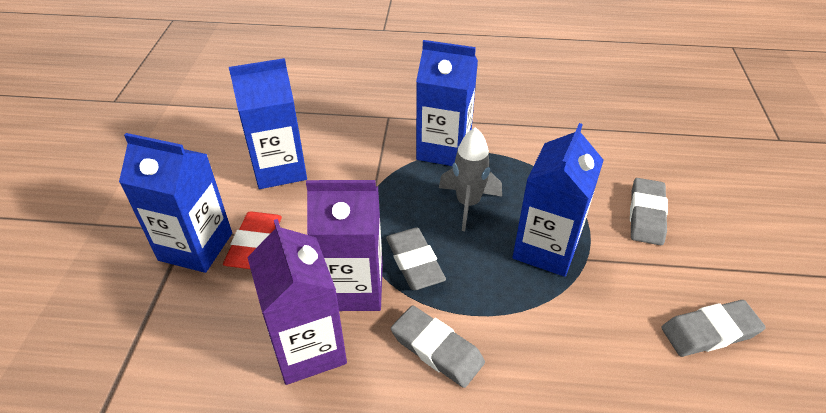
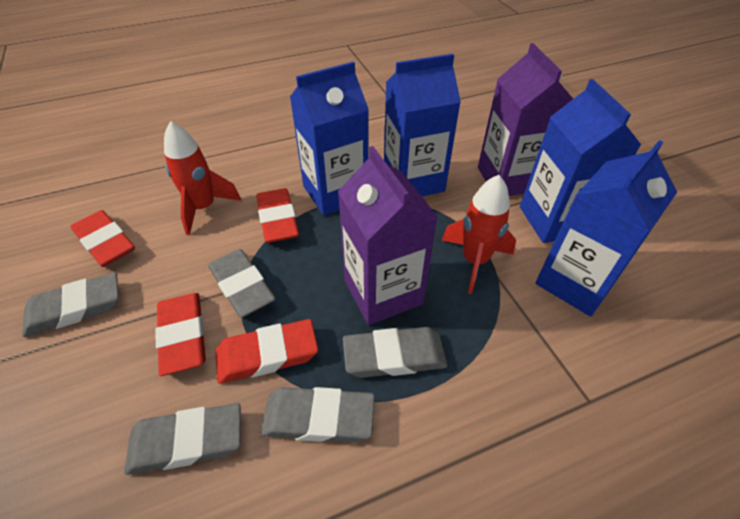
grey eraser: 4 -> 5
grey rocket: 1 -> 0
red eraser: 1 -> 4
red rocket: 0 -> 2

